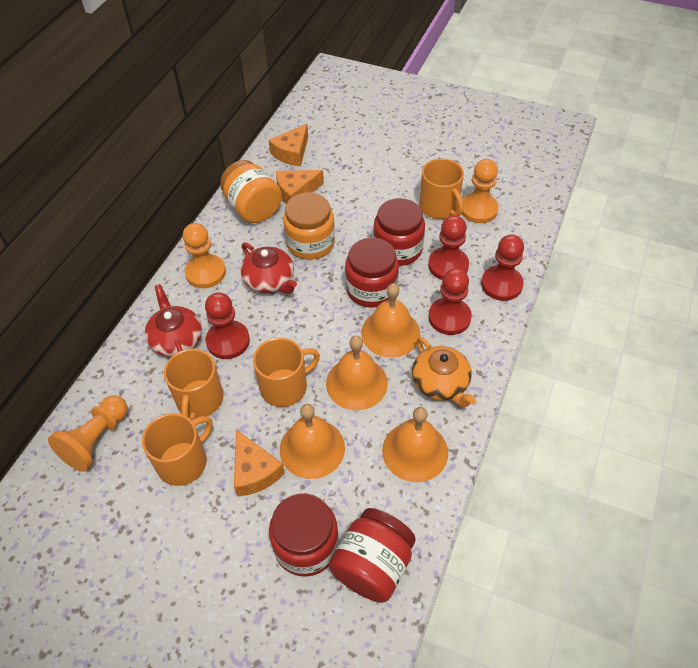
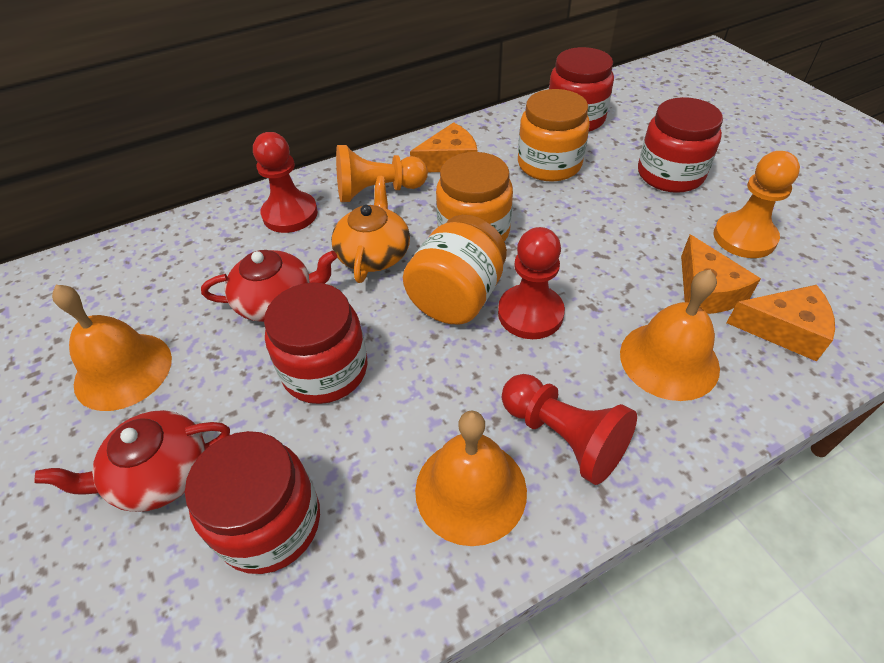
orange bell: 4 -> 3
orange jar: 2 -> 3
orange mug: 4 -> 0
orange pawn: 3 -> 2
red pawn: 4 -> 3

